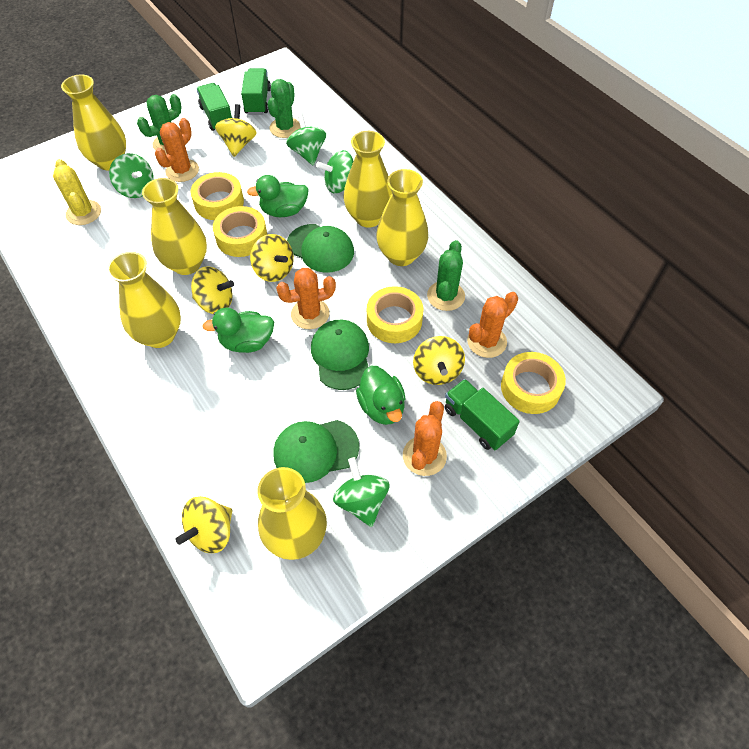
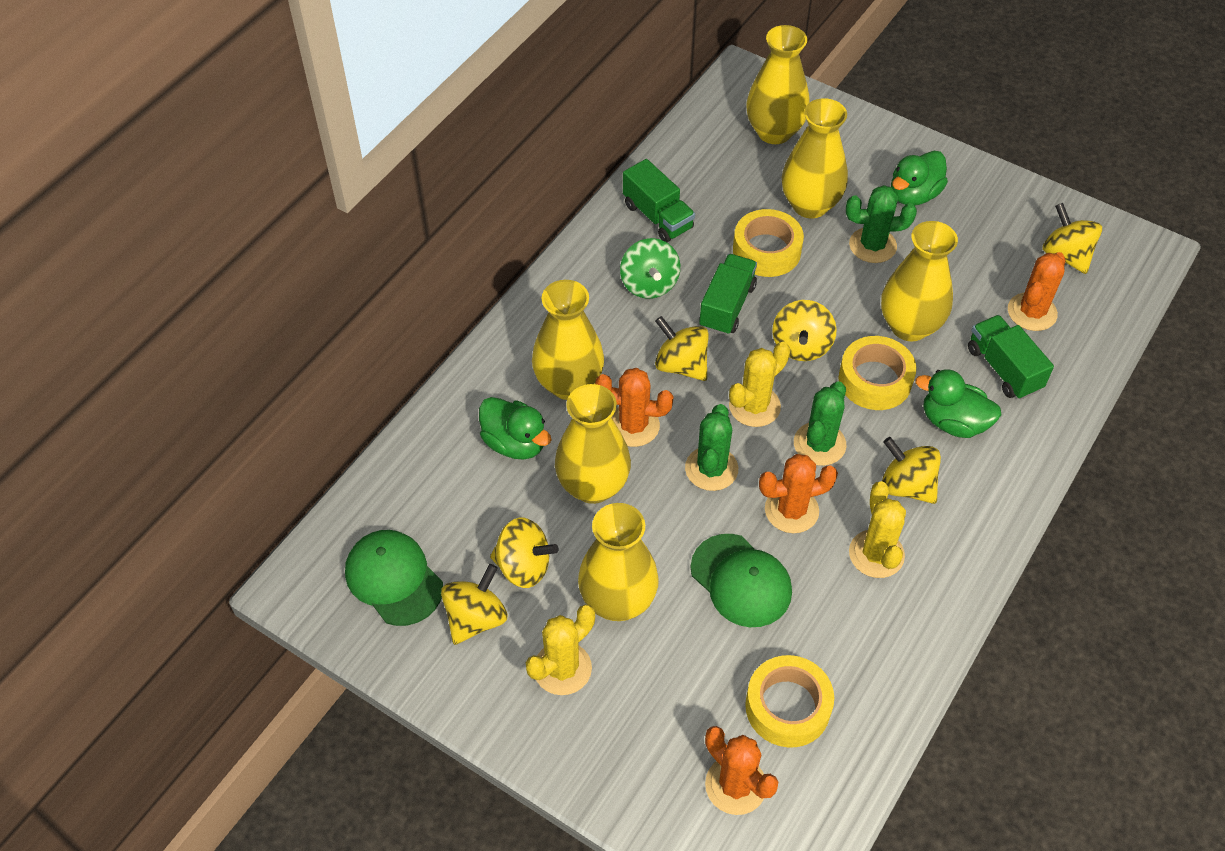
green cap: 3 -> 2
green spinning top: 4 -> 1
yellow cactus: 1 -> 3
yellow spinning top: 5 -> 6
yellow tape: 4 -> 3

